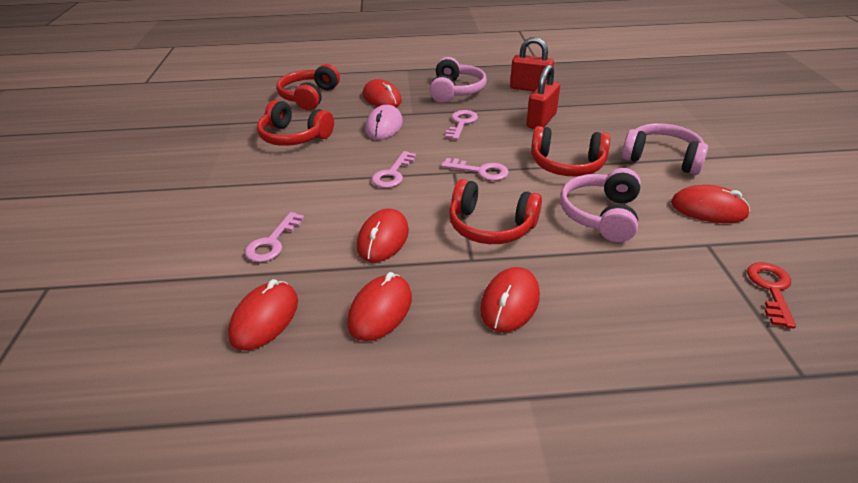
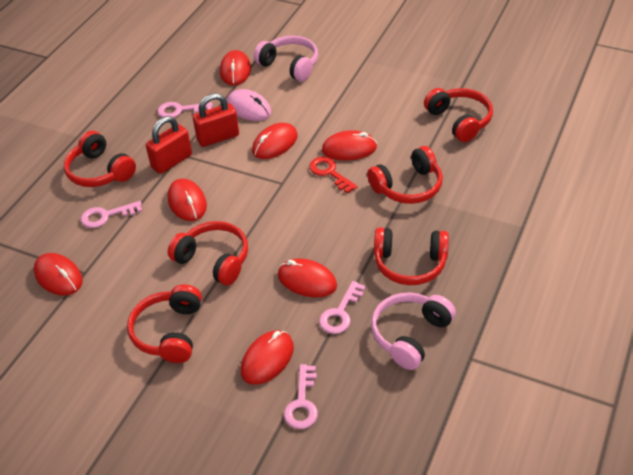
pink headphones: 3 -> 2
red headphones: 4 -> 6
red mouse: 6 -> 7

